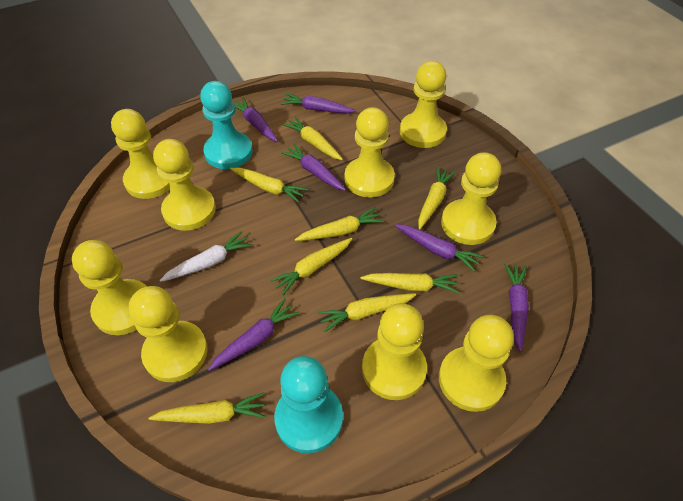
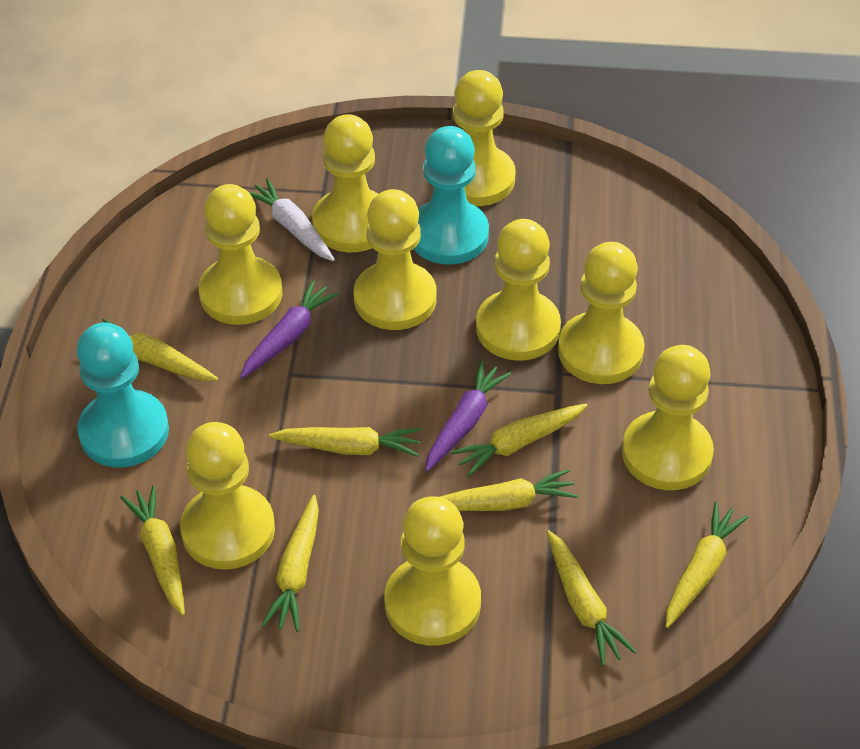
purple carrot: 6 -> 2

